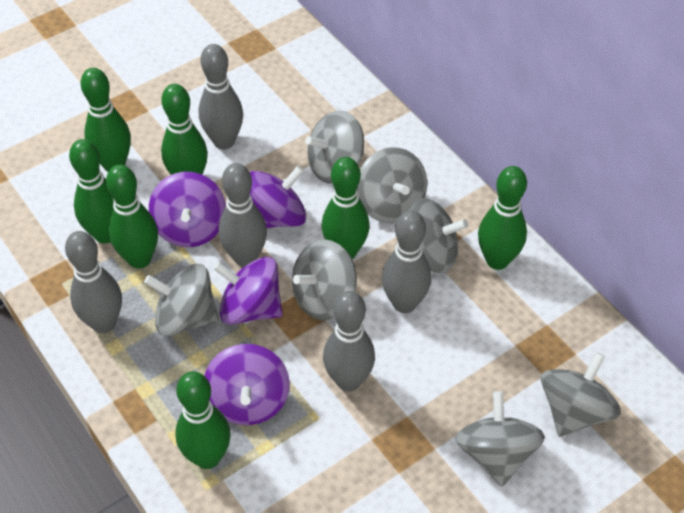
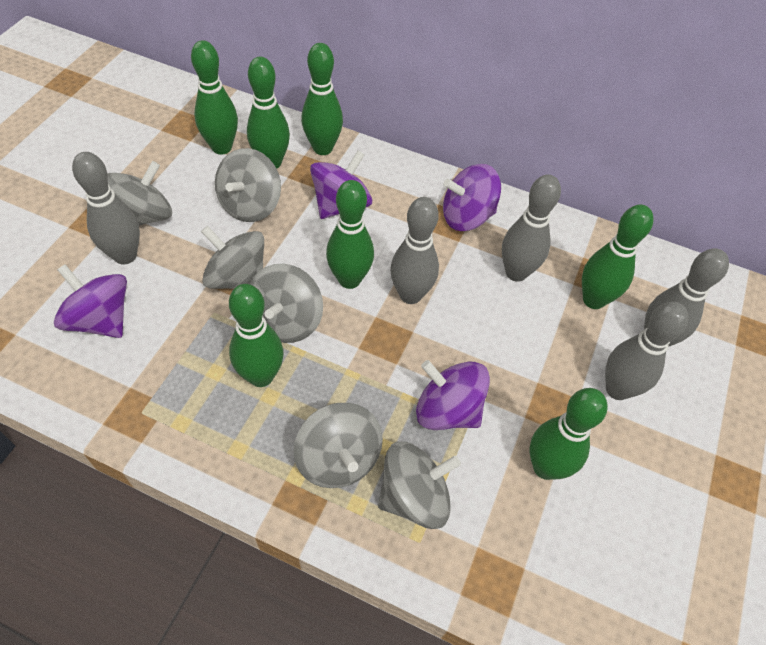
grey spinning top: 7 -> 6

